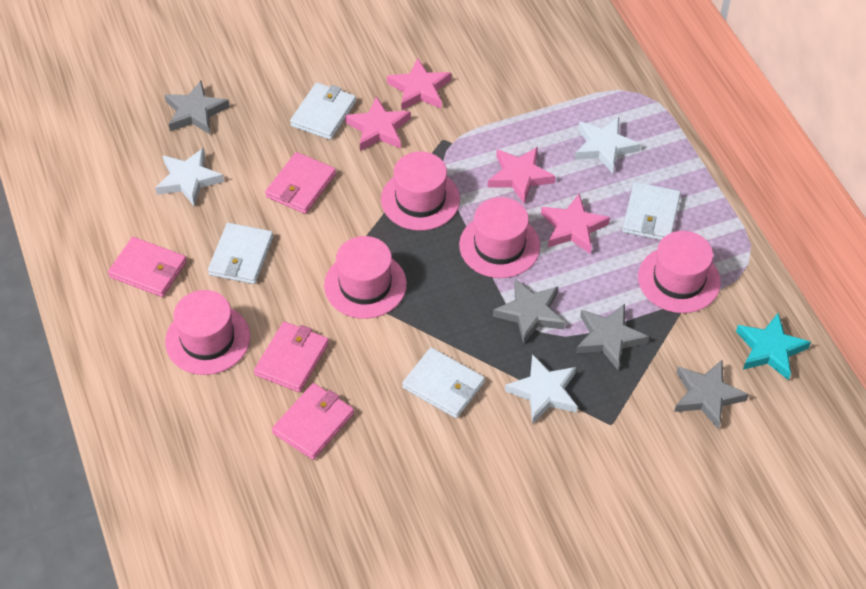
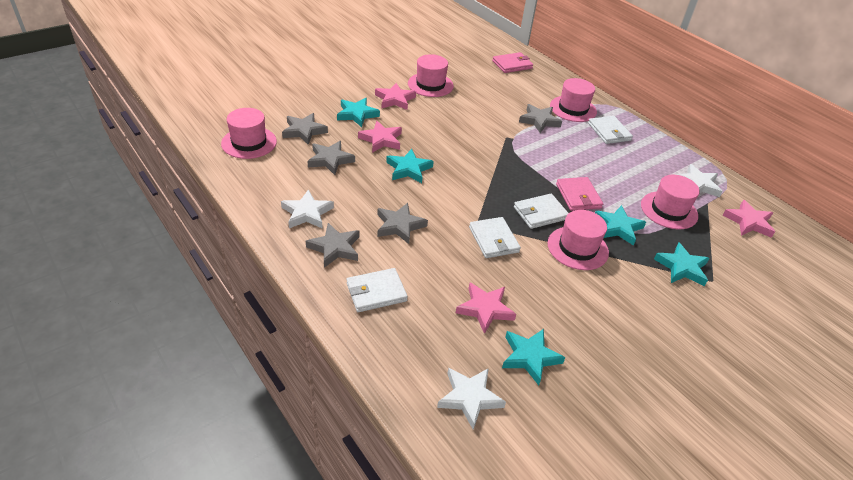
grey star: 4 -> 5
pink wallet: 4 -> 2
turquoise star: 1 -> 5

